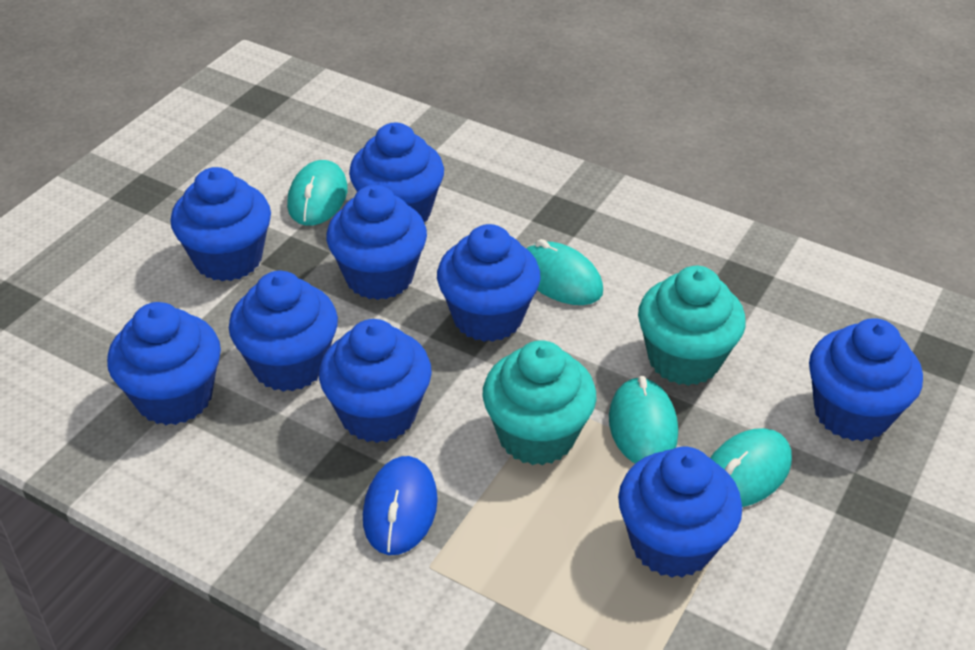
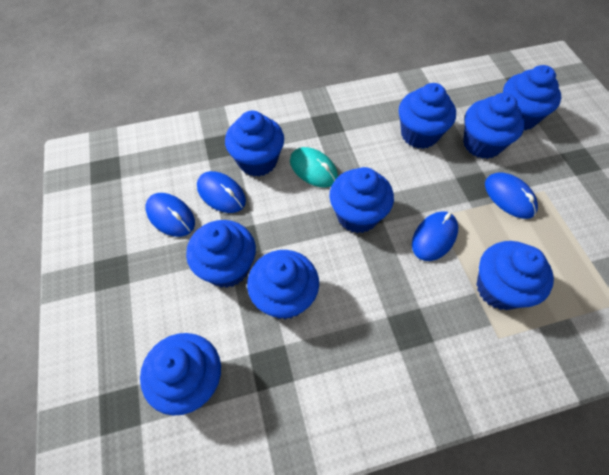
blue mouse: 1 -> 4
turquoise cupcake: 2 -> 0
turquoise mouse: 4 -> 1

